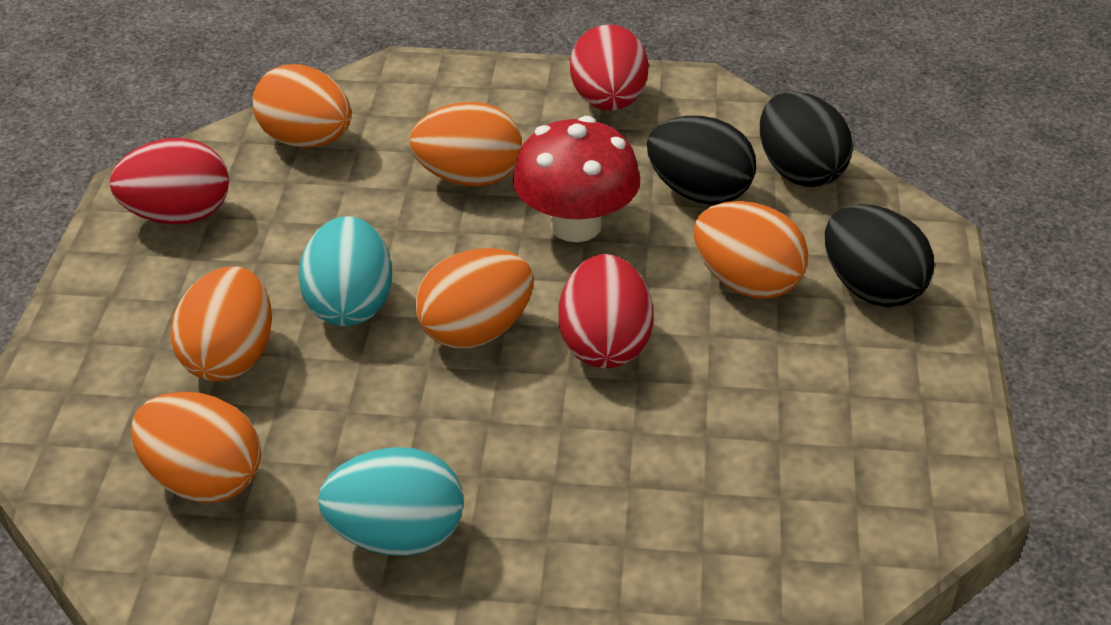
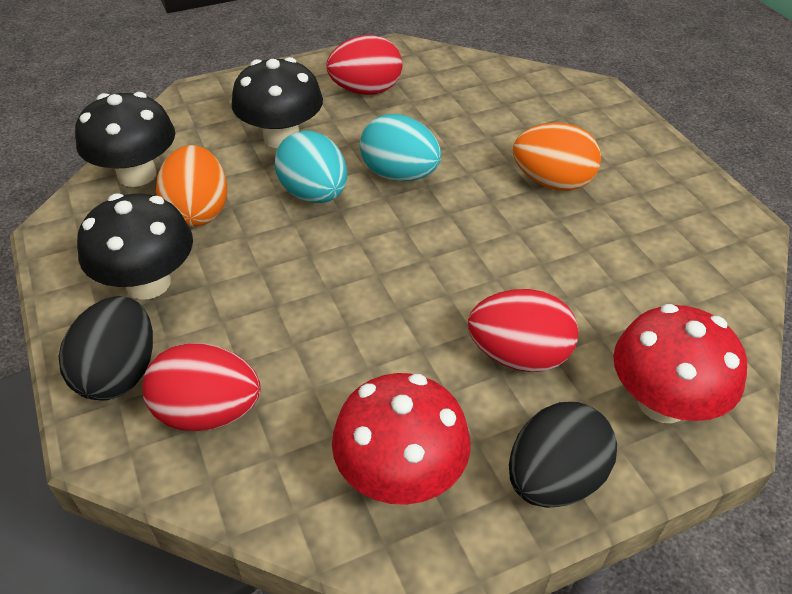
black egg: 3 -> 2
black mushroom: 0 -> 3
orange egg: 6 -> 2
red mushroom: 1 -> 2

